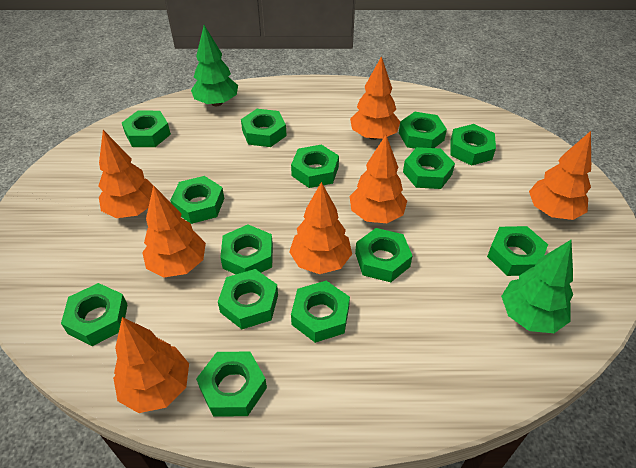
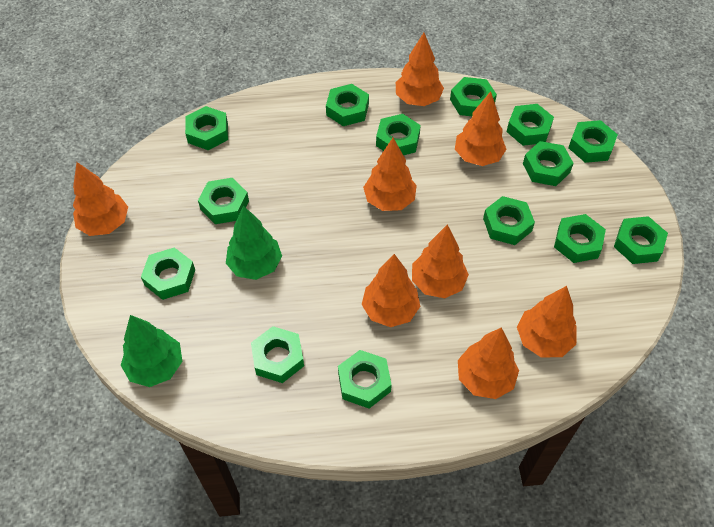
orange tree: 7 -> 8

